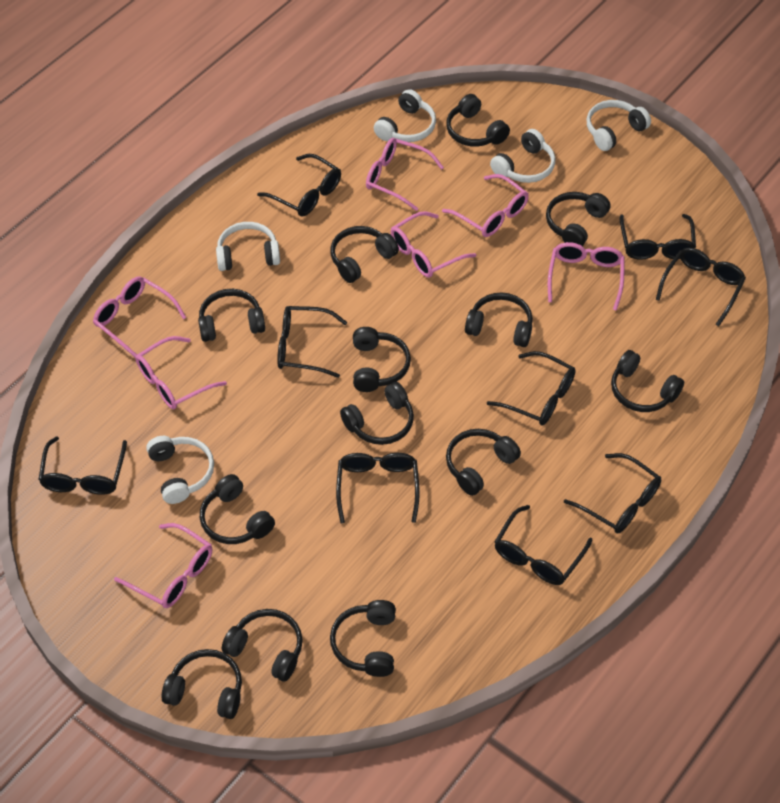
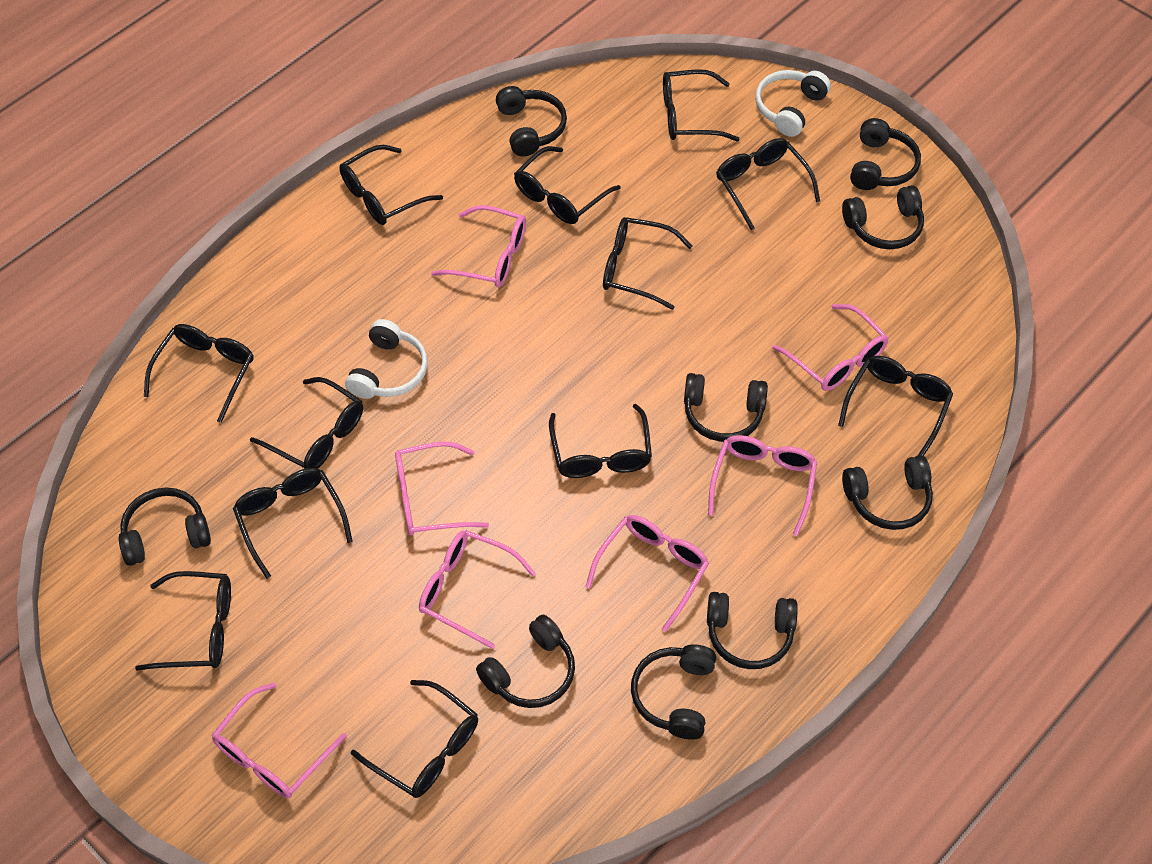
black glasses: 9 -> 12
black headphones: 13 -> 9
white headphones: 5 -> 2

